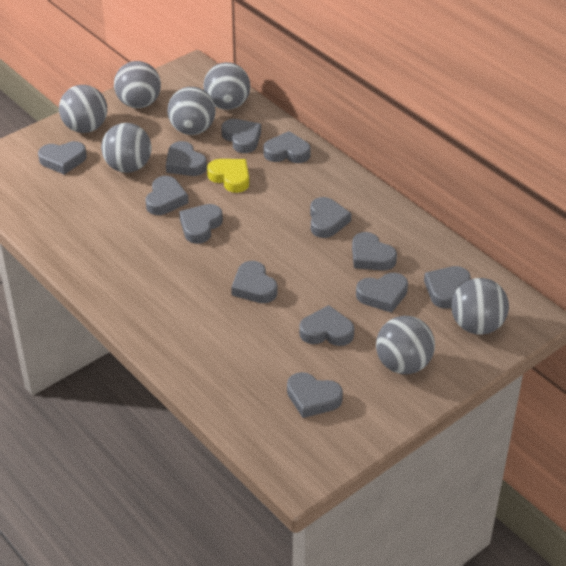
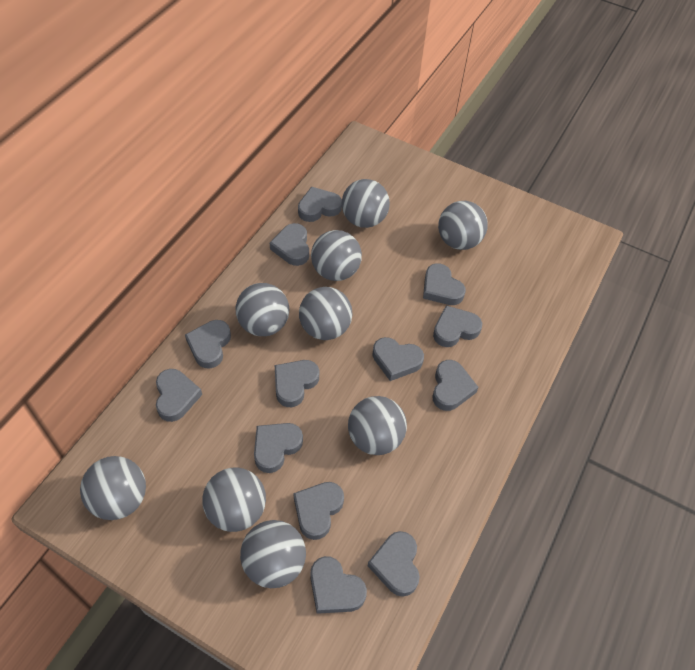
grey ball: 7 -> 9
yellow heart: 1 -> 0

